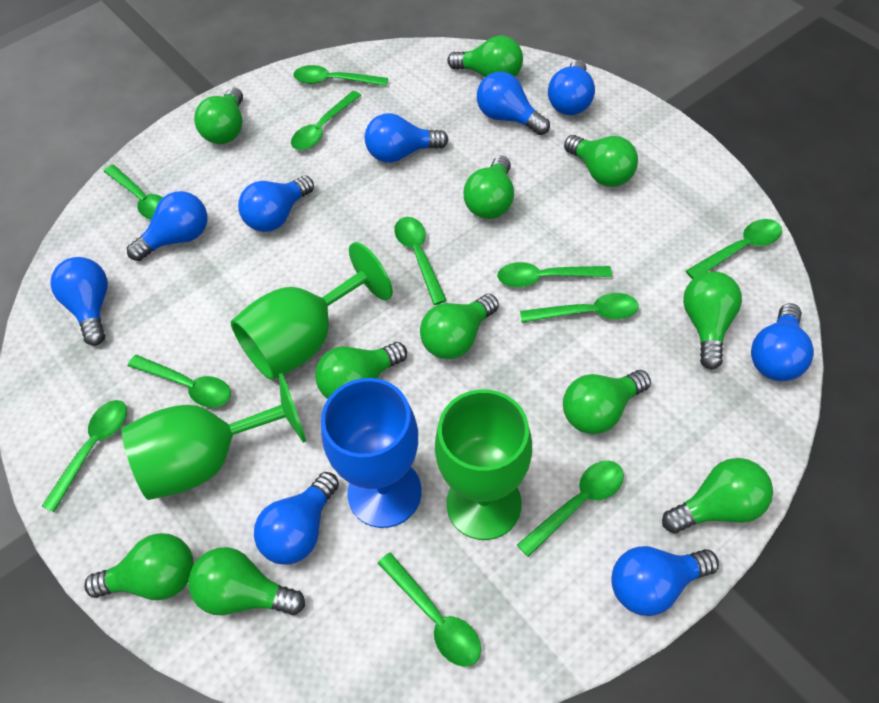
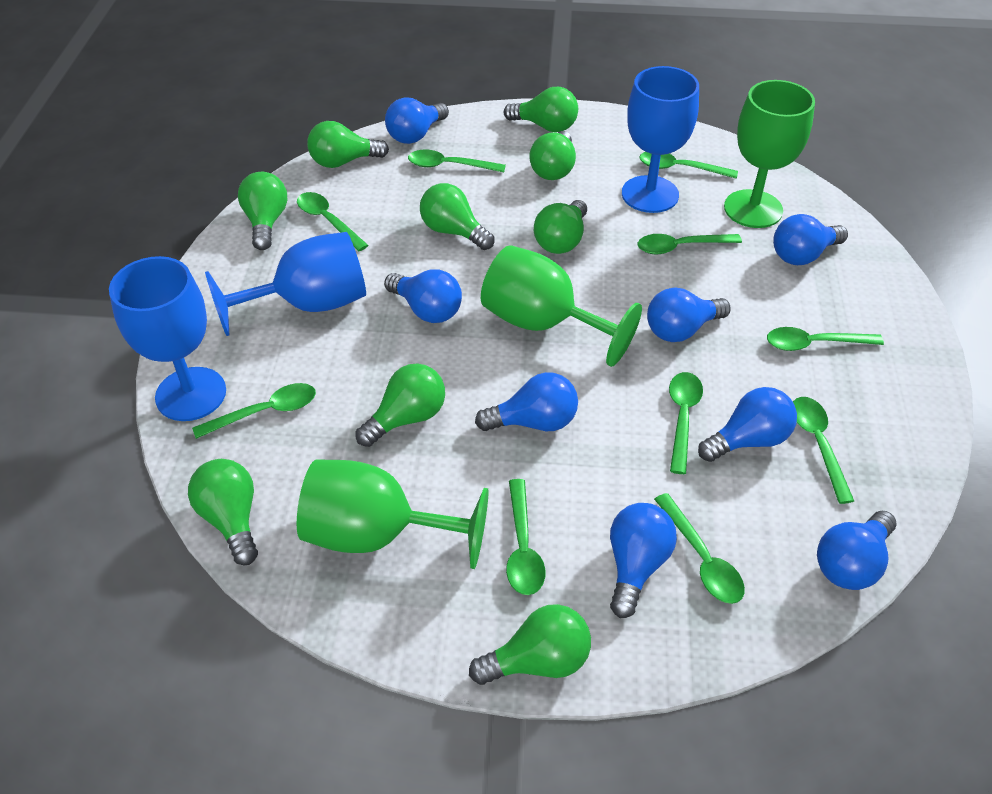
blue goblet: 1 -> 3
blue light bulb: 9 -> 8
green light bulb: 11 -> 9
green spoon: 11 -> 10

